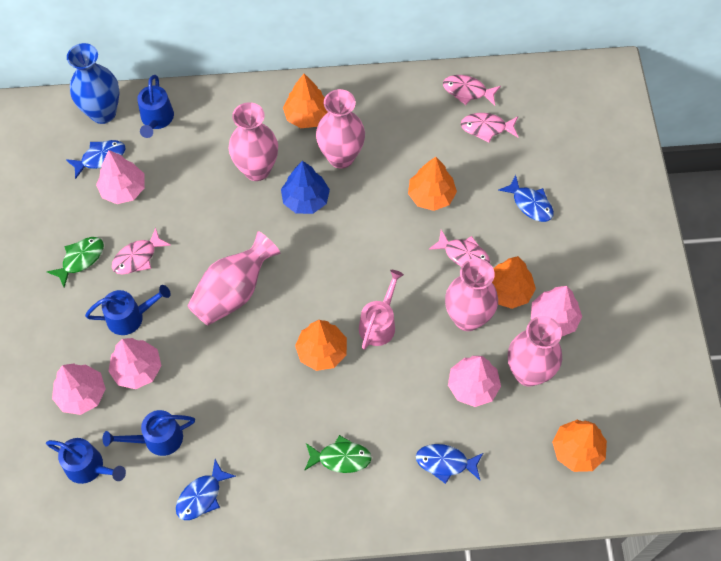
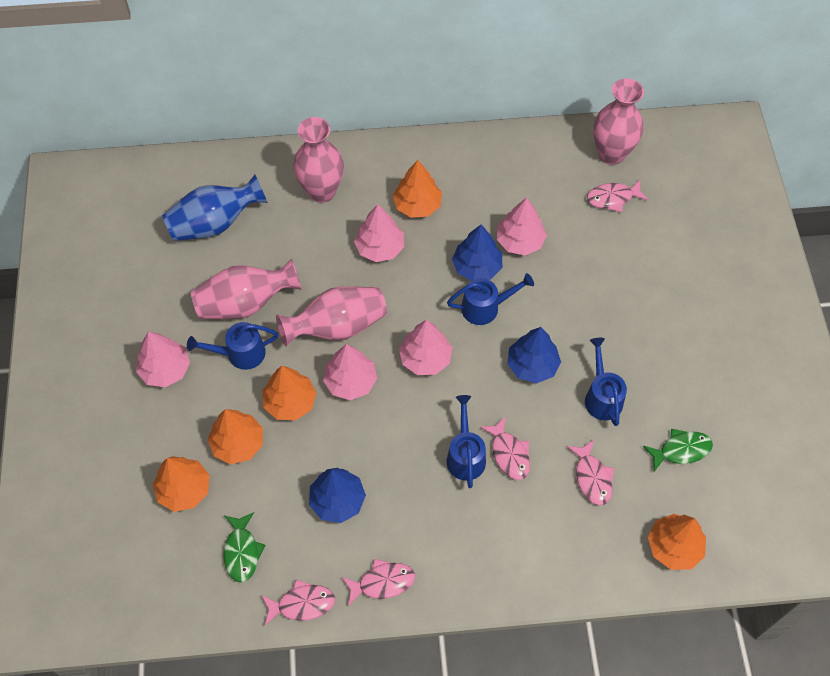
blue fish: 4 -> 0
blue tree: 1 -> 3
pink fish: 4 -> 5
pink vase: 5 -> 4
pink watering can: 1 -> 0

